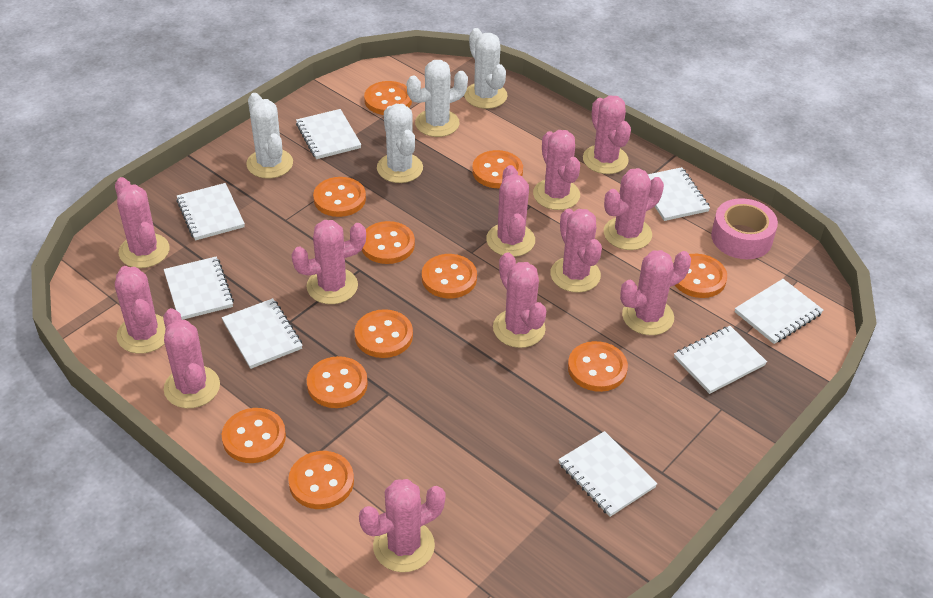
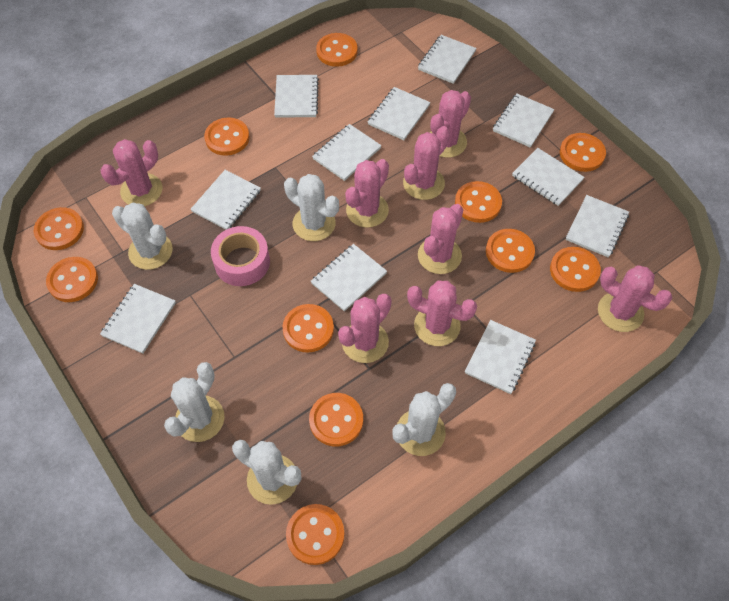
pink cactus: 12 -> 8
white cactus: 4 -> 5
white notebook: 8 -> 11

